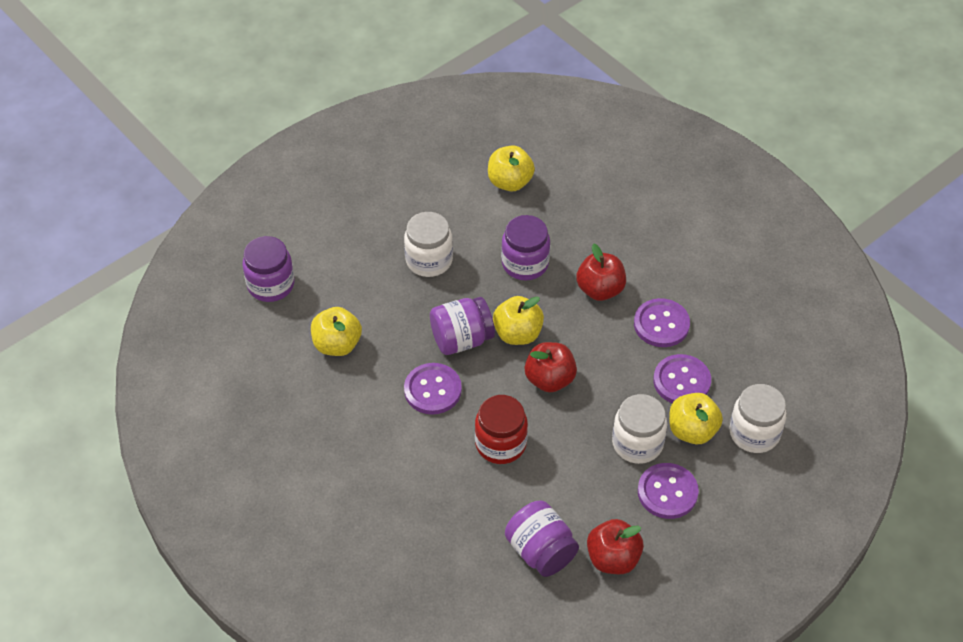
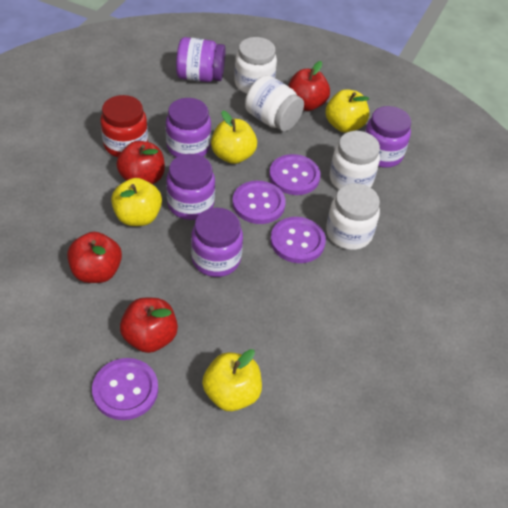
purple jar: 4 -> 5
red apple: 3 -> 4
white jar: 3 -> 4

